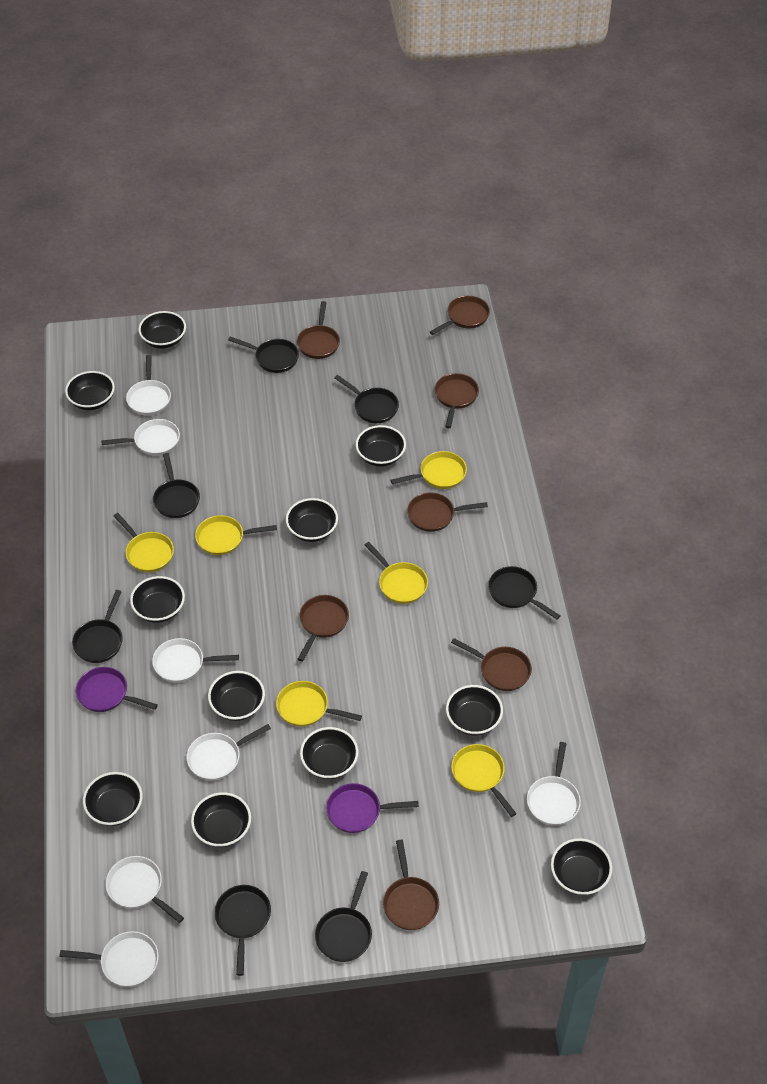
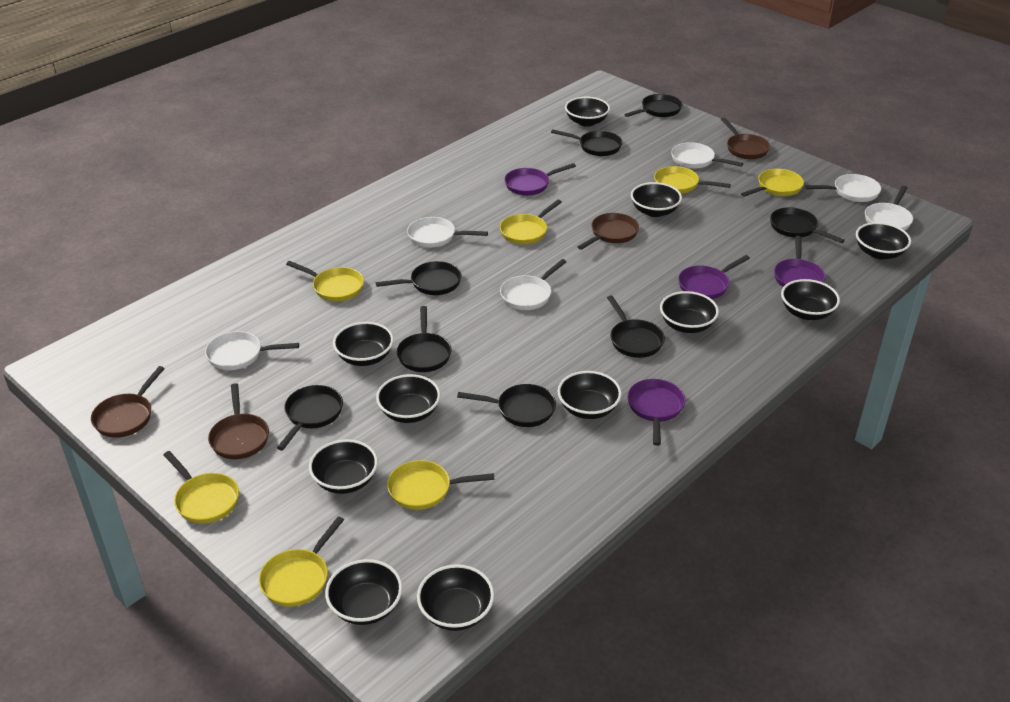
black pan: 7 -> 8
brown pan: 7 -> 4
purple pan: 2 -> 4
white pan: 7 -> 6
yellow pan: 6 -> 7

